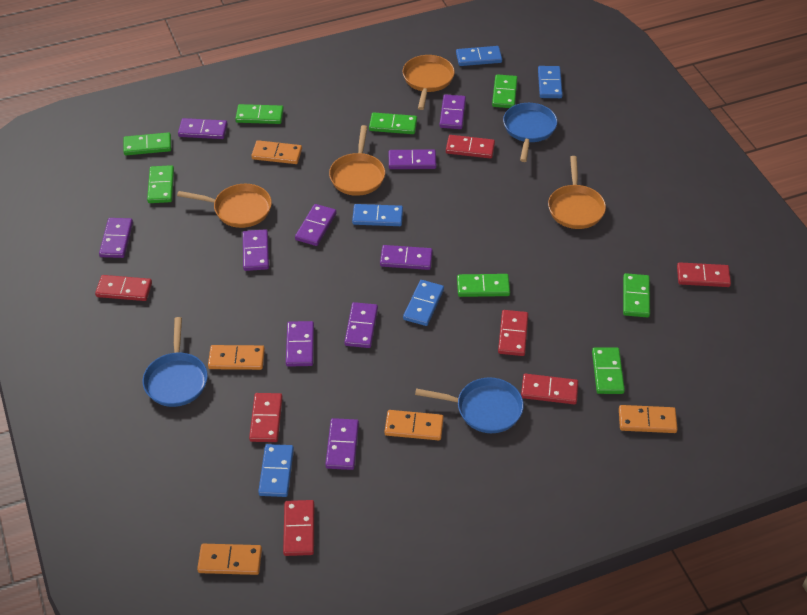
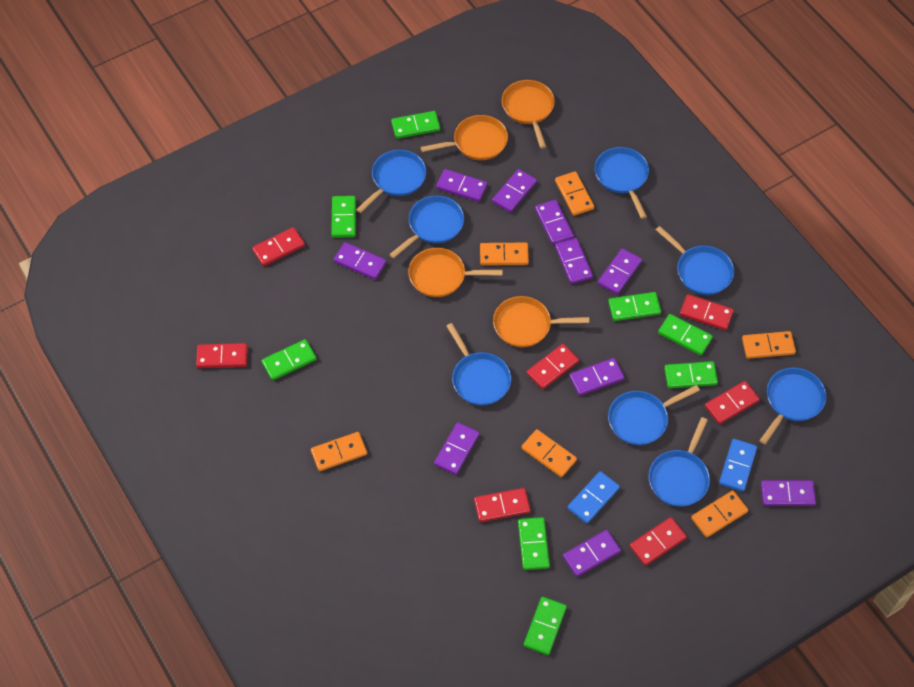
blue domino: 5 -> 2
blue pan: 3 -> 8
orange domino: 5 -> 6

